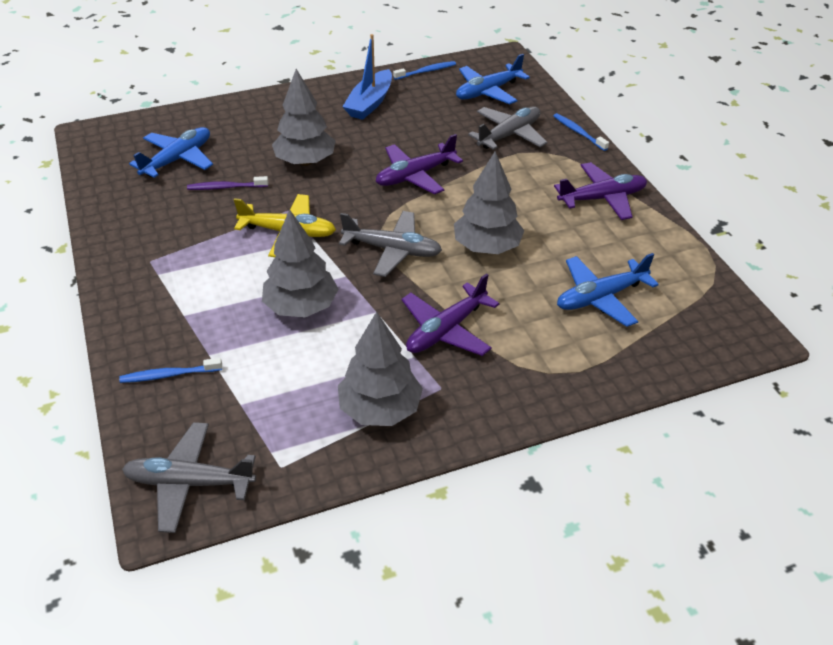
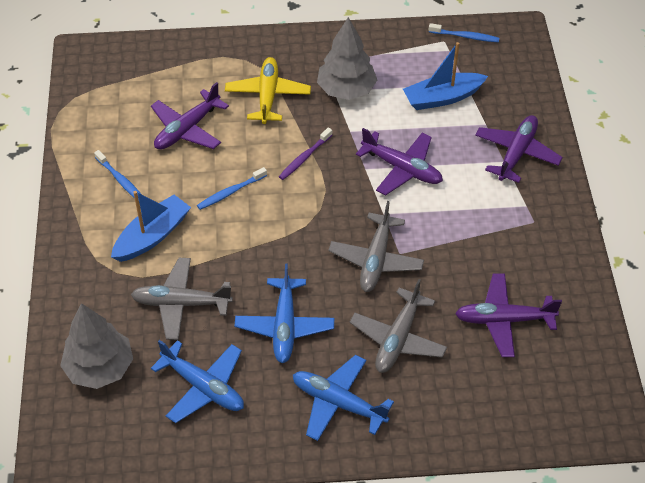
blue boat: 1 -> 2
grey tree: 4 -> 2
purple plane: 3 -> 4

